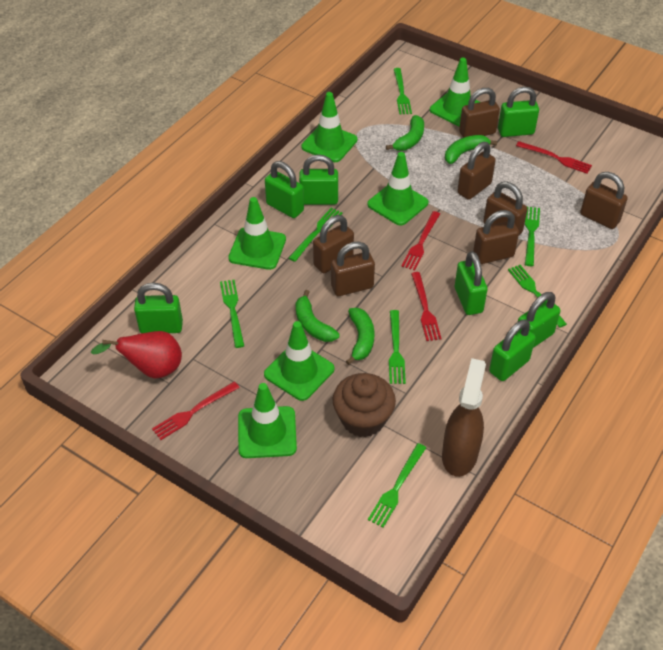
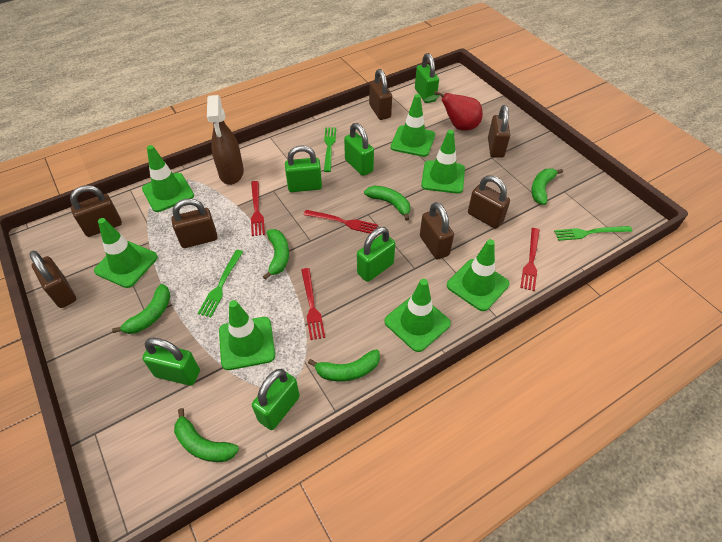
brown cupcake: 1 -> 0
green banana: 4 -> 6
green fork: 7 -> 3
green padlock: 7 -> 6
green traffic cone: 6 -> 7

